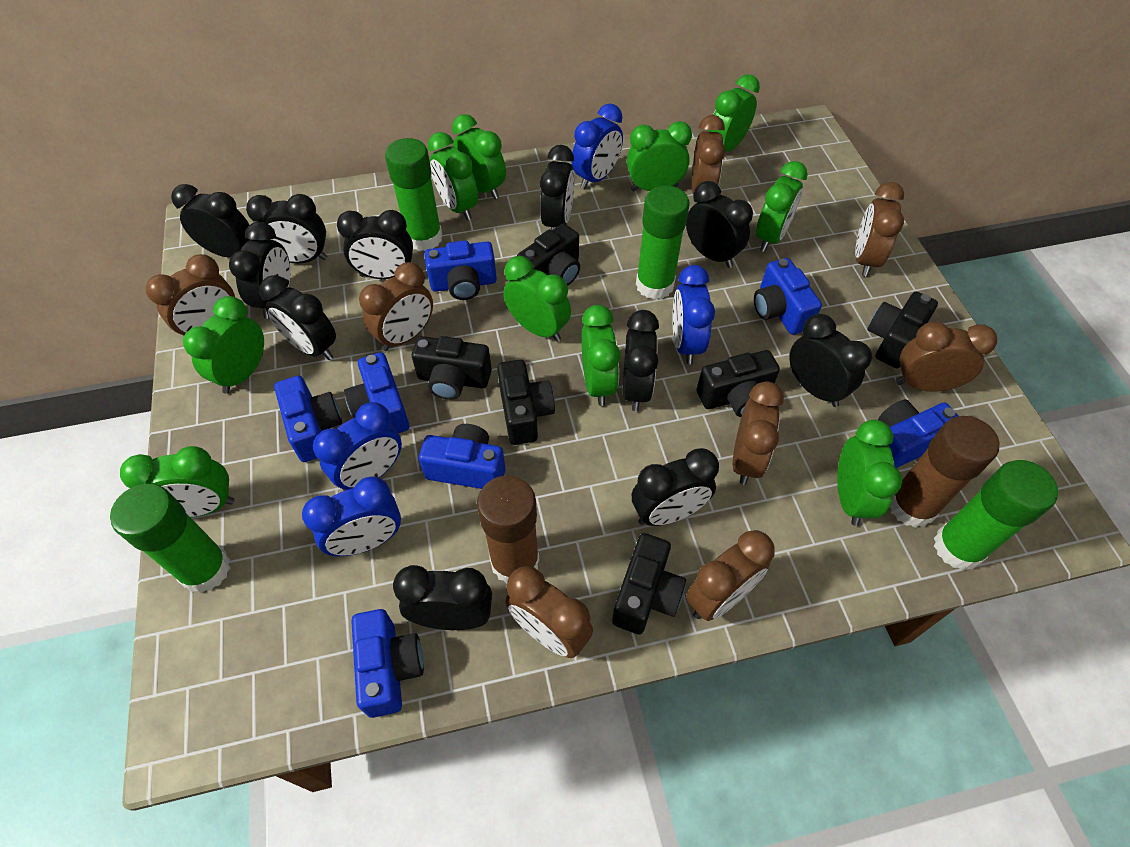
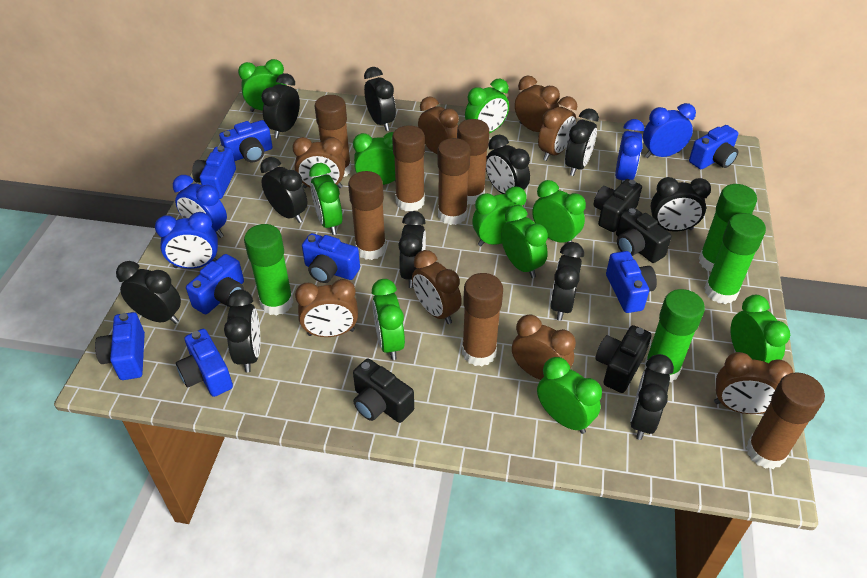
black camera: 6 -> 4
blue camera: 7 -> 8
brown glue stick: 2 -> 7

